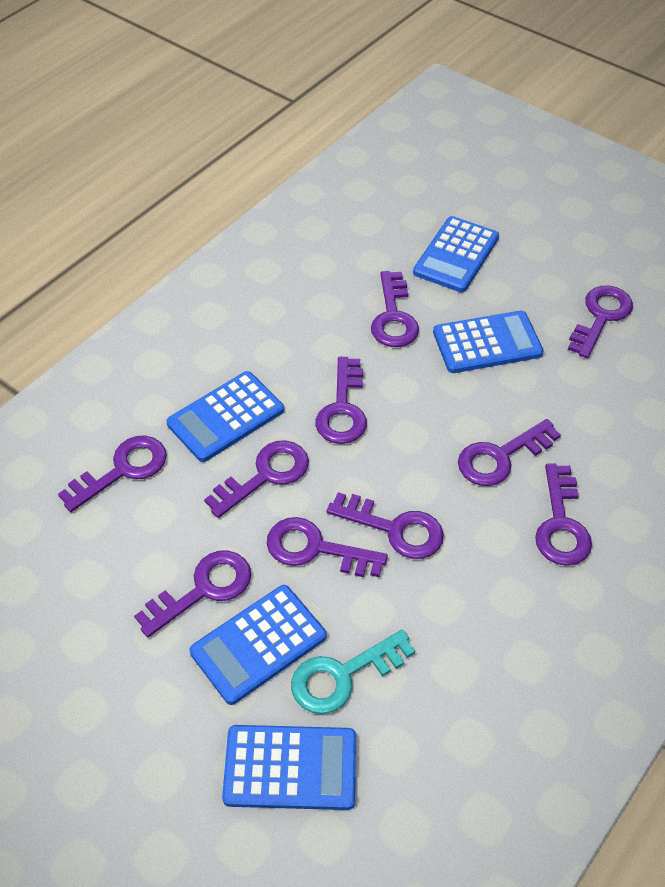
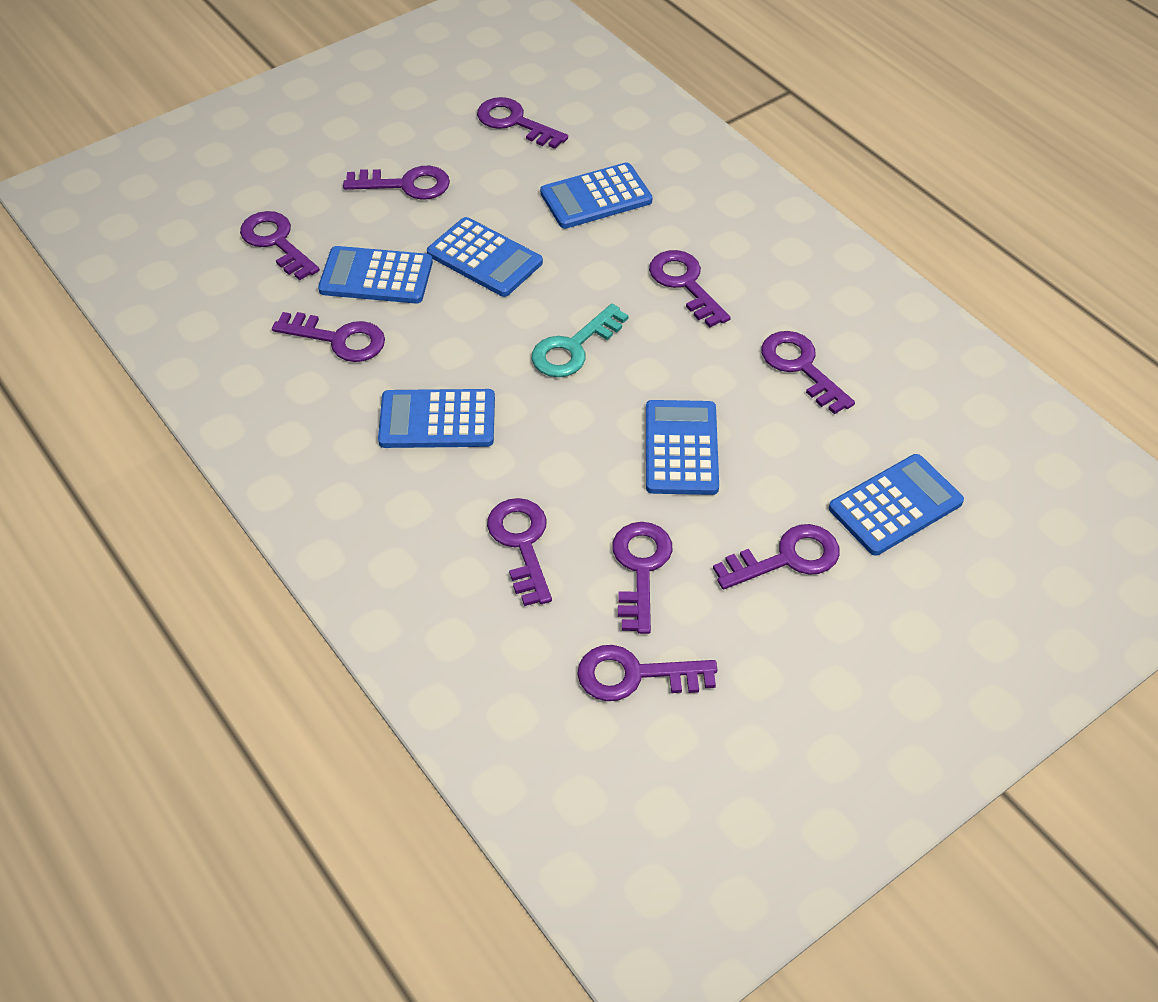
blue calculator: 5 -> 6

